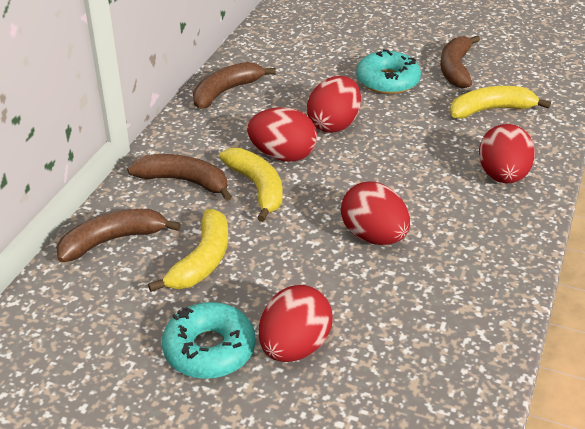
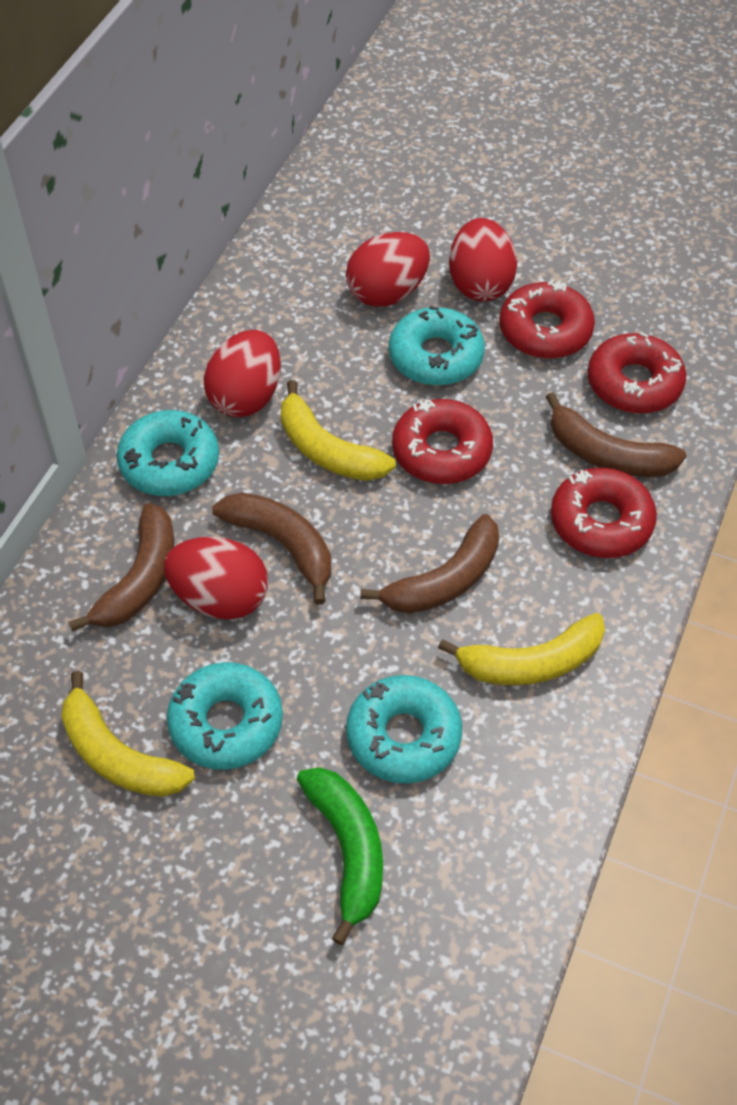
green banana: 0 -> 1
red donut: 0 -> 4
red egg: 5 -> 4
turquoise donut: 2 -> 4

